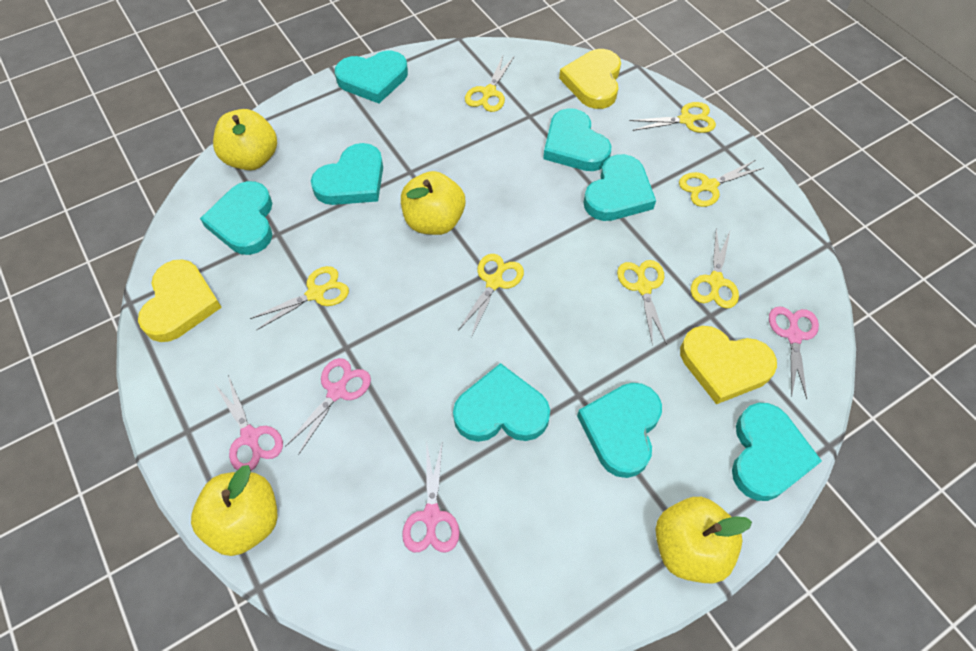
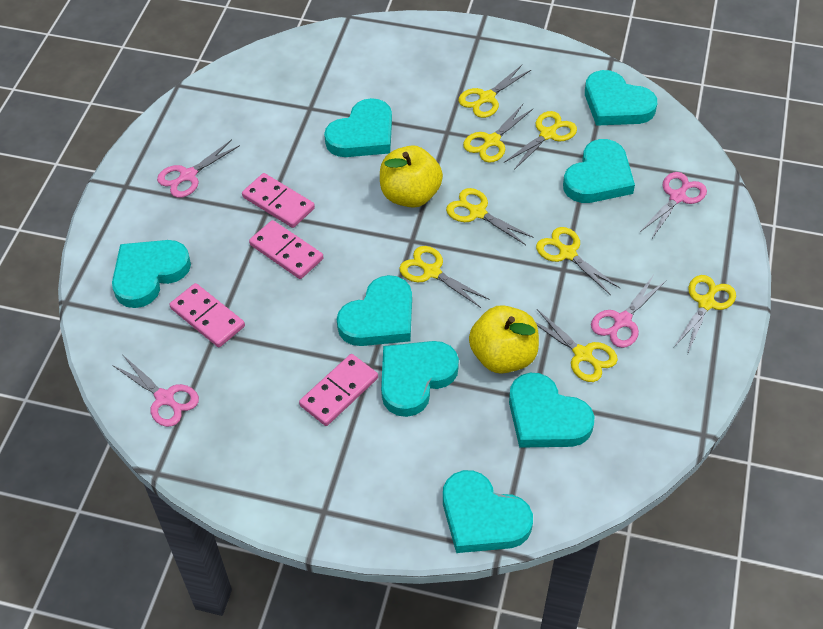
pink domino: 0 -> 4
yellow apple: 4 -> 2
yellow heart: 3 -> 0
yellow scissors: 7 -> 8

